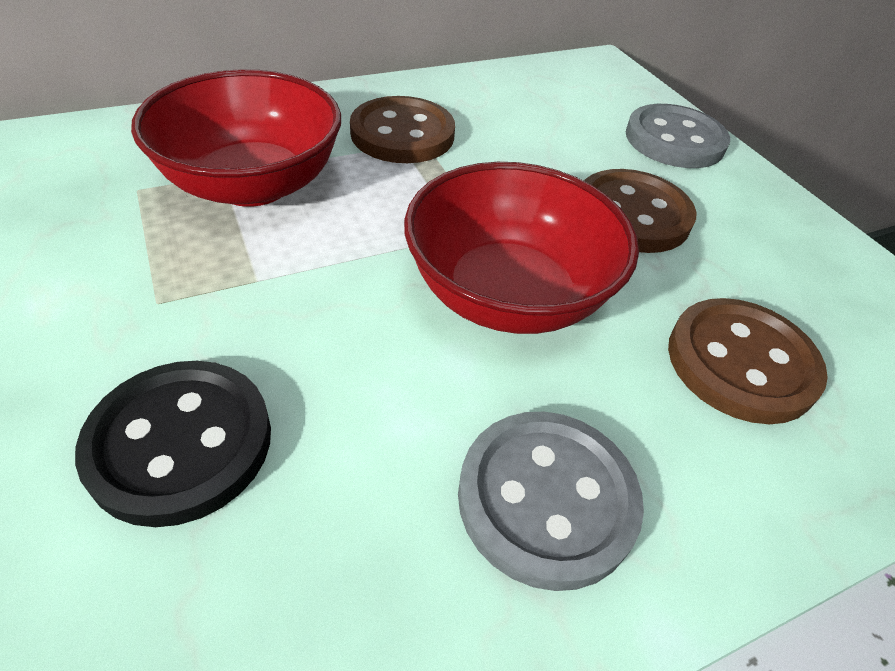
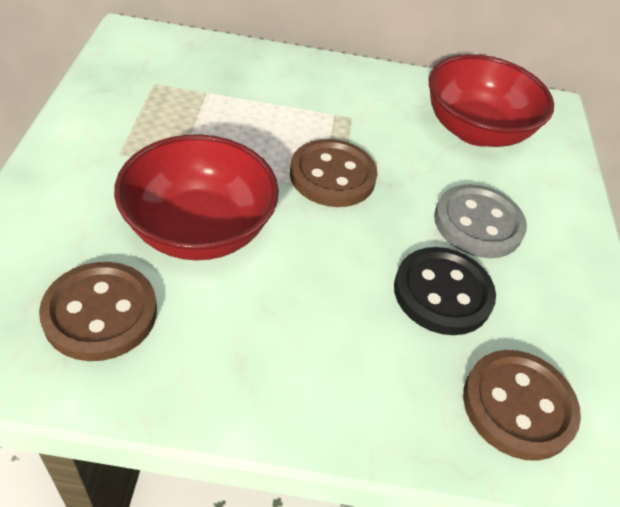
grey button: 2 -> 1

